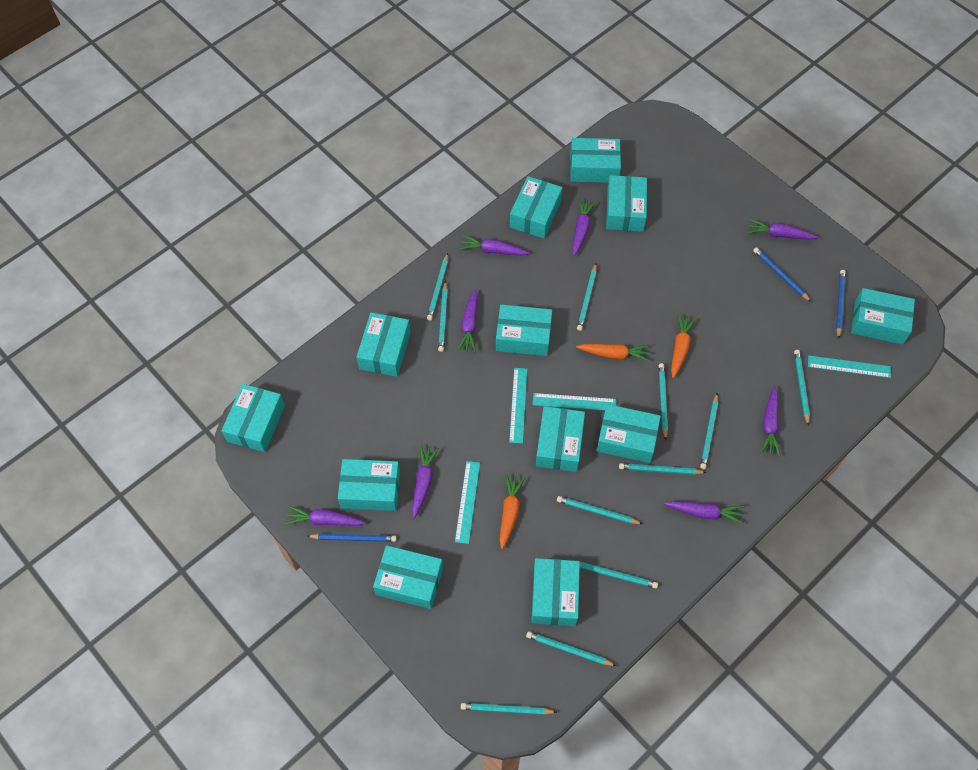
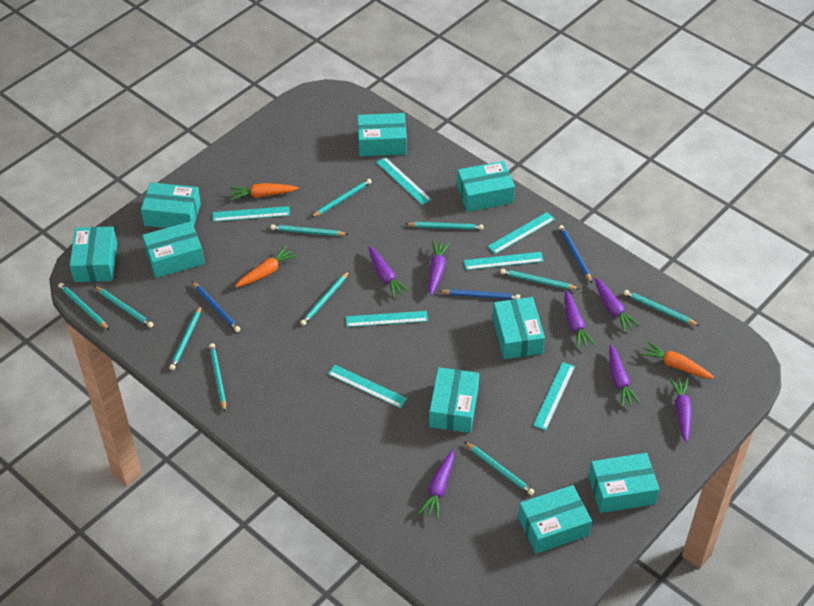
purple carrot: 8 -> 7
turquoise box: 12 -> 9
turquoise ruler: 4 -> 7

